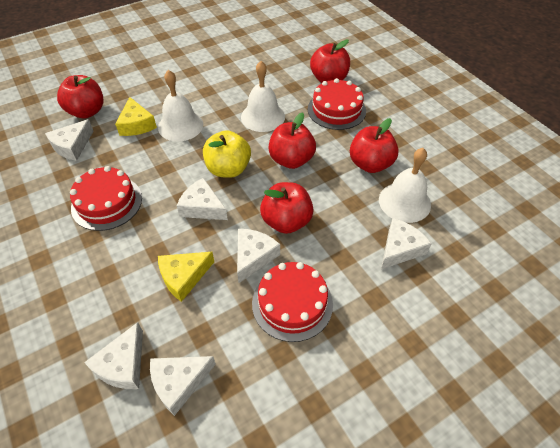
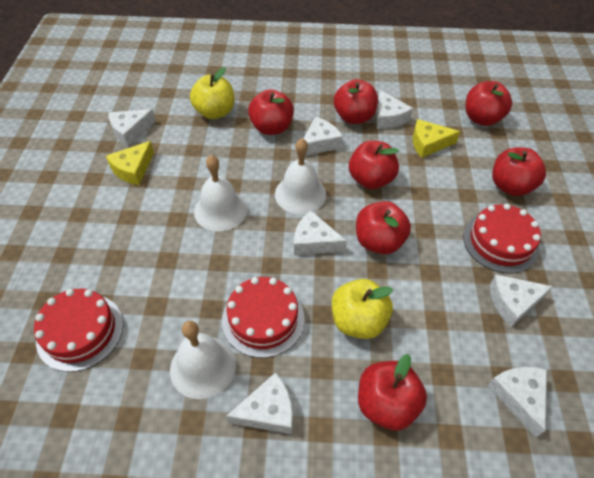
red apple: 5 -> 7
white cheese: 6 -> 7
yellow apple: 1 -> 2

